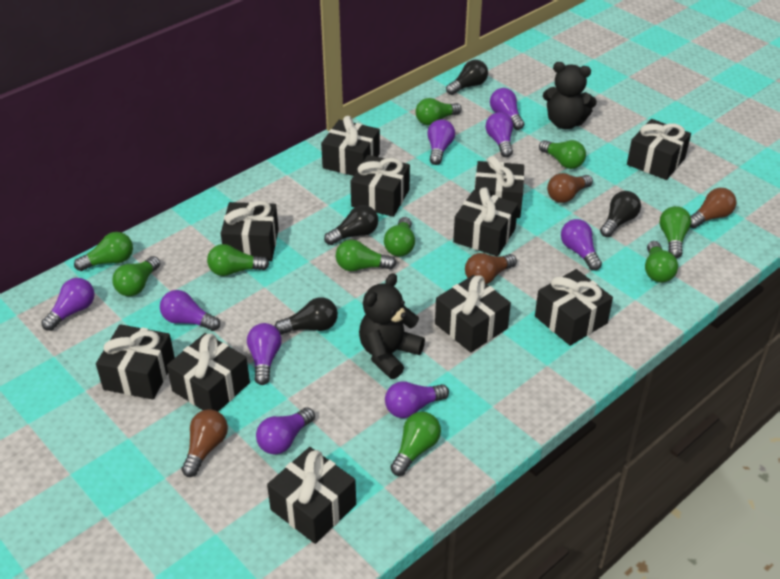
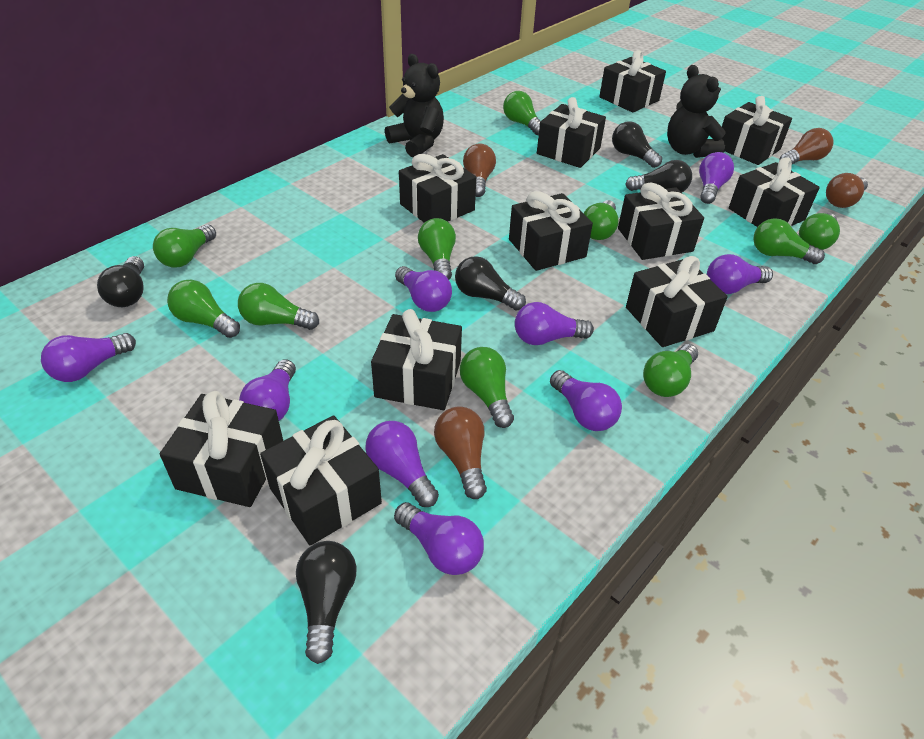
black light bulb: 4 -> 5

